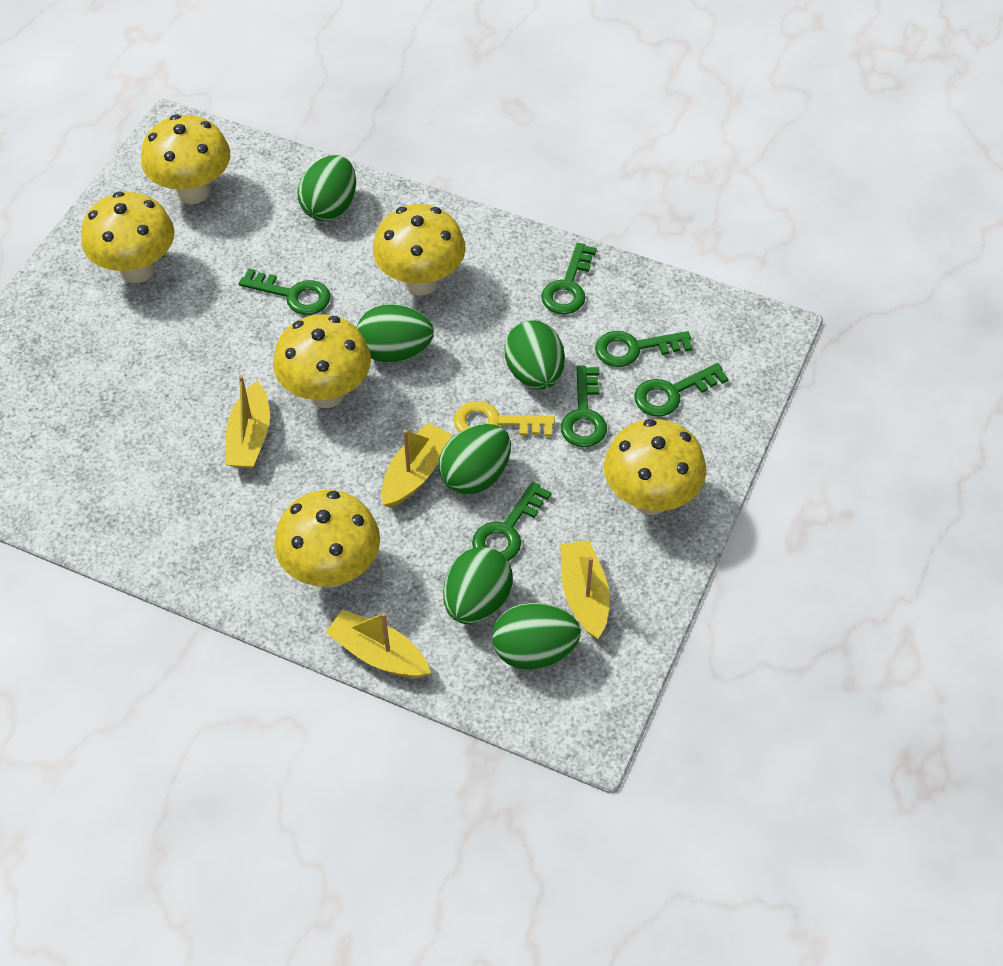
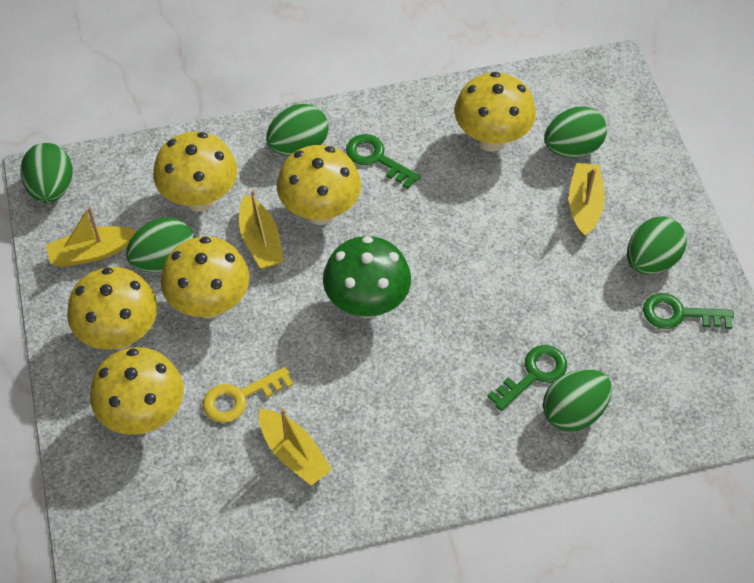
green key: 6 -> 3
green mushroom: 0 -> 1

